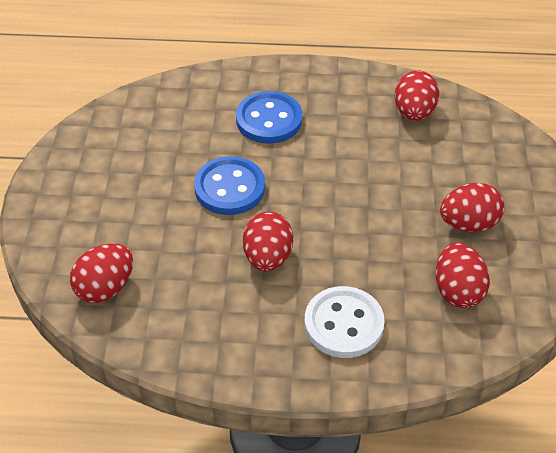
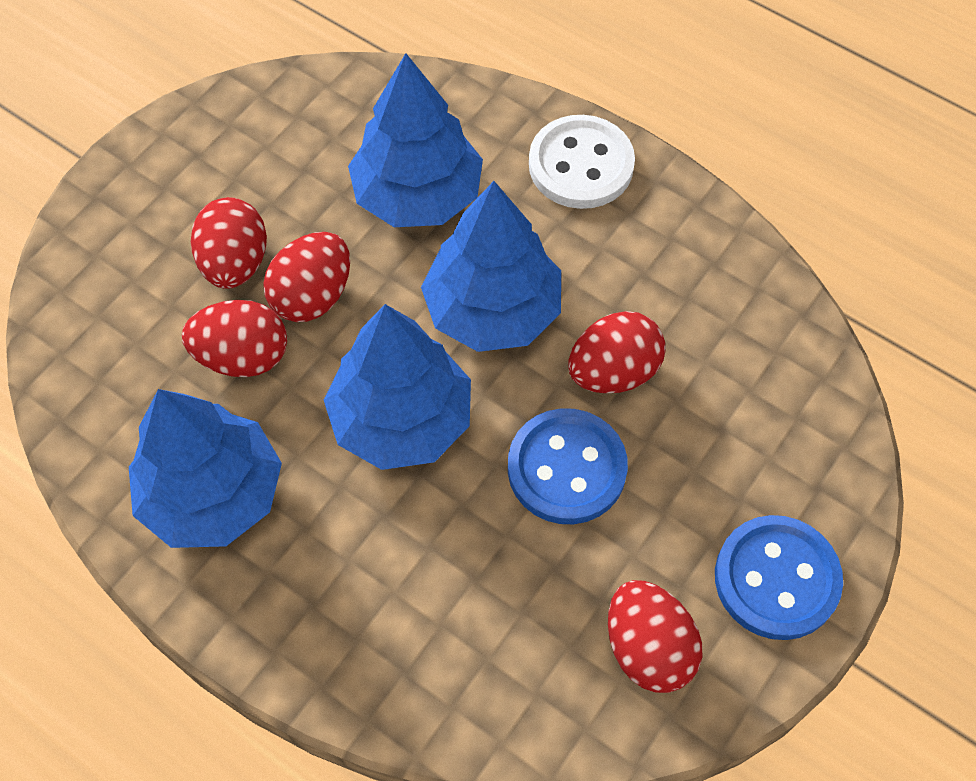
blue tree: 0 -> 4

